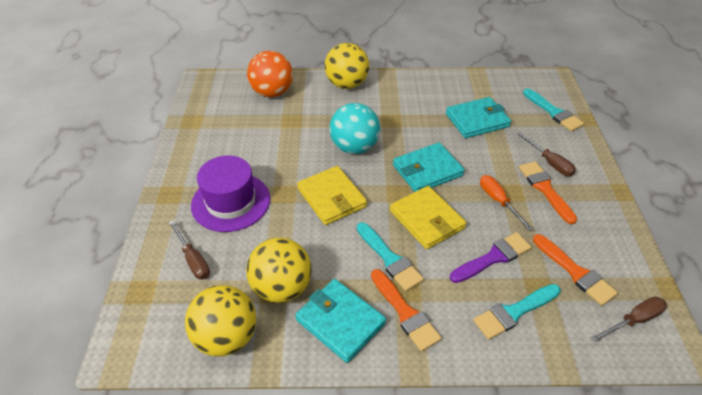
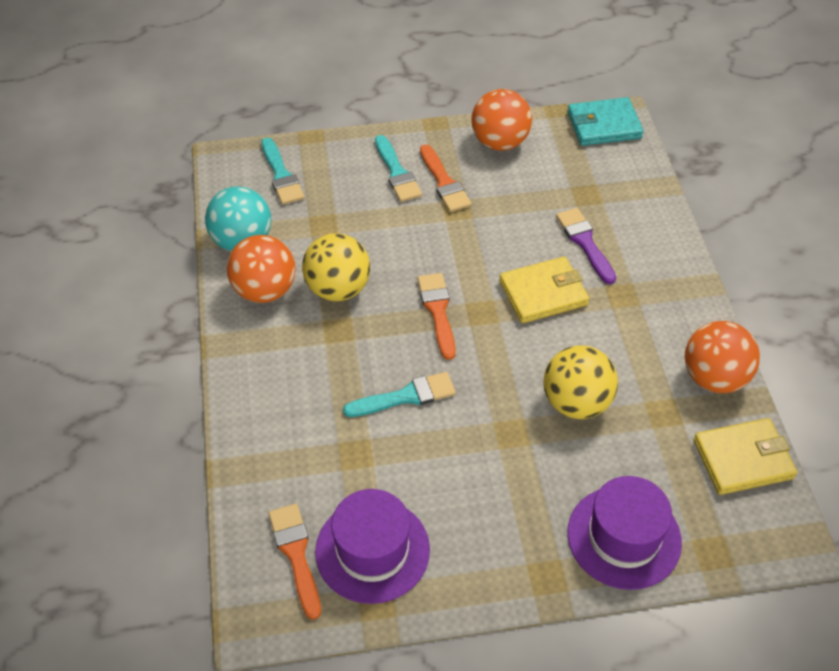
brown screwdriver: 3 -> 0
orange ball: 1 -> 3
orange screwdriver: 1 -> 0
purple hat: 1 -> 2
turquoise wallet: 3 -> 1
yellow ball: 3 -> 2

